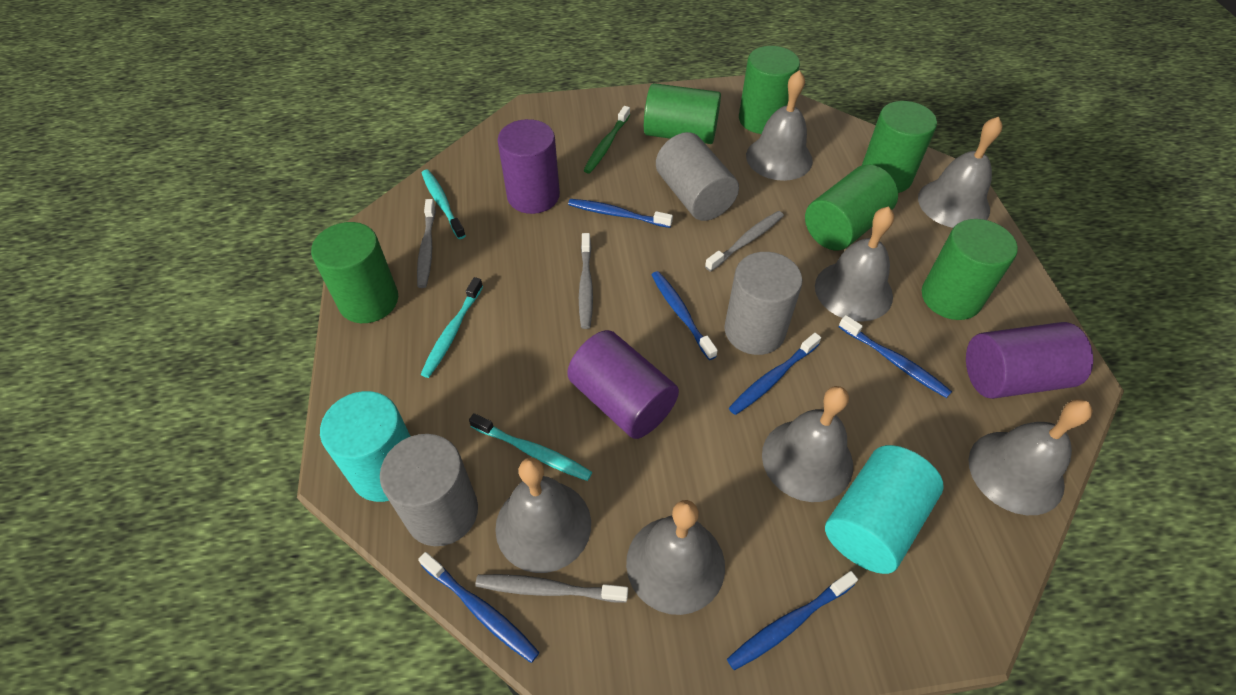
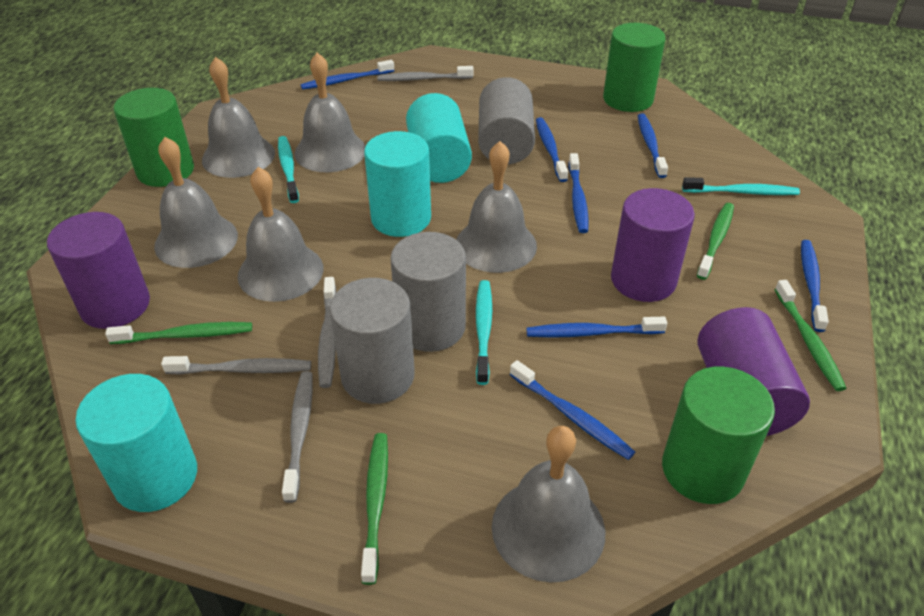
blue toothbrush: 6 -> 7
green cylinder: 6 -> 3
green toothbrush: 1 -> 4
grey bell: 7 -> 6
turquoise cylinder: 2 -> 3

